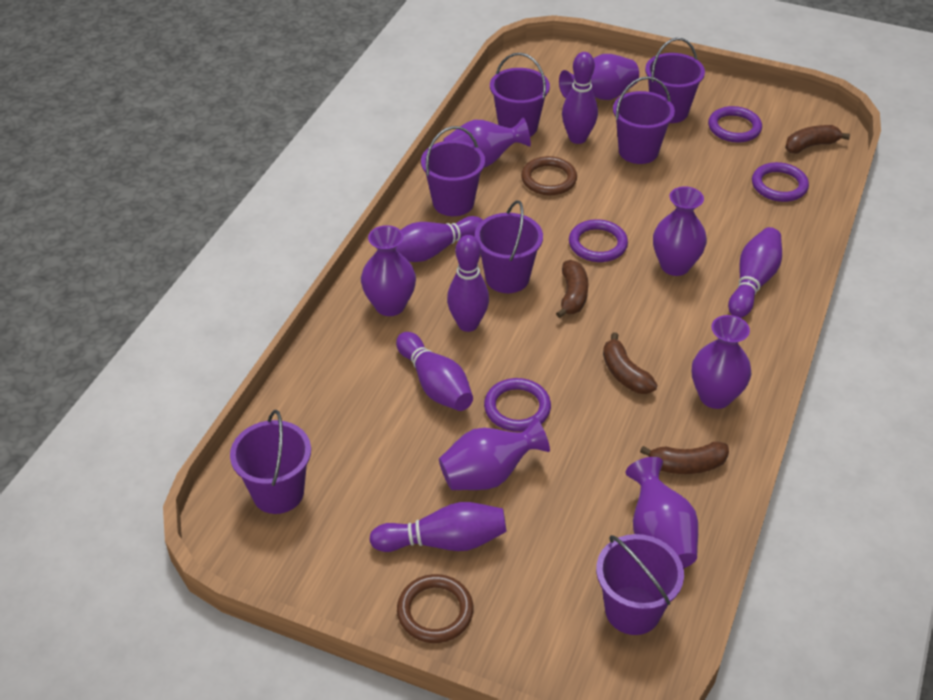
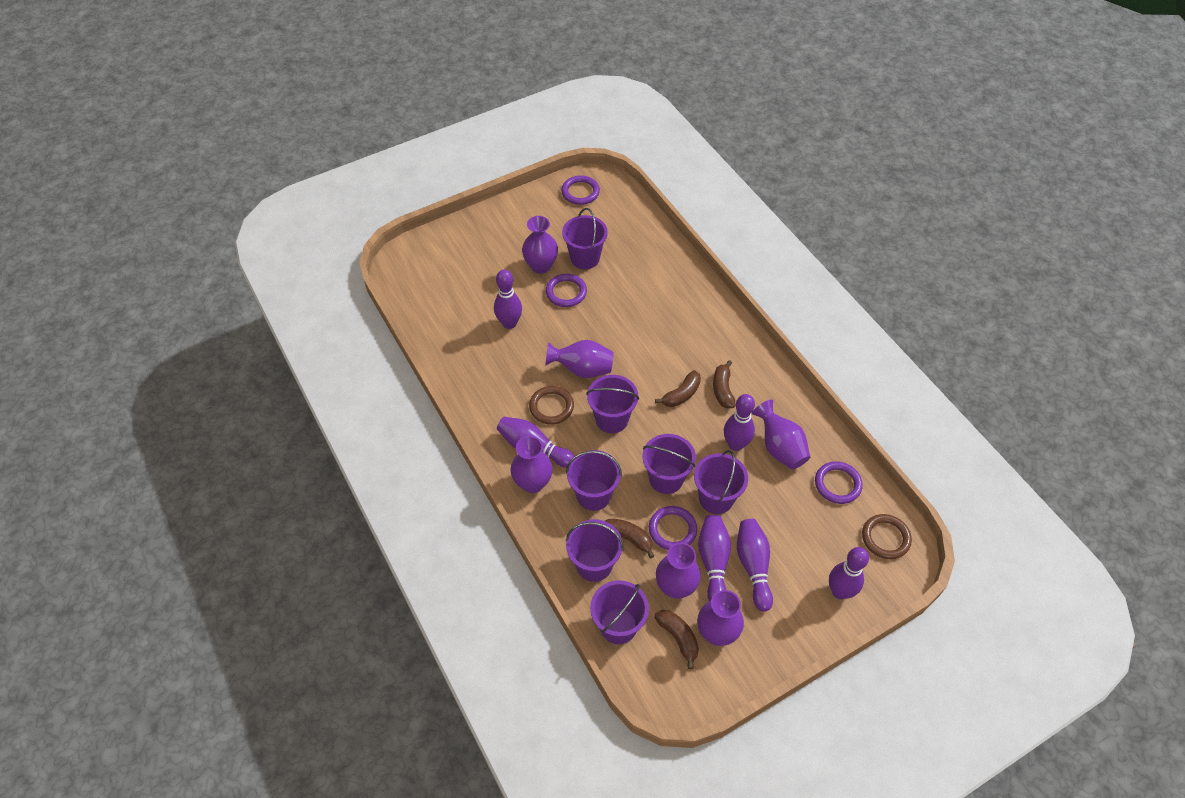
purple vase: 7 -> 6

